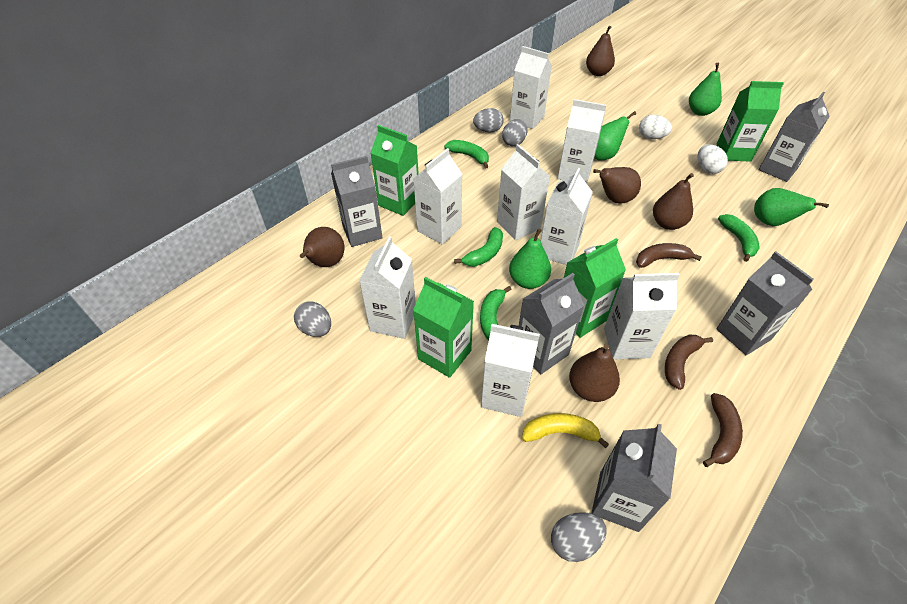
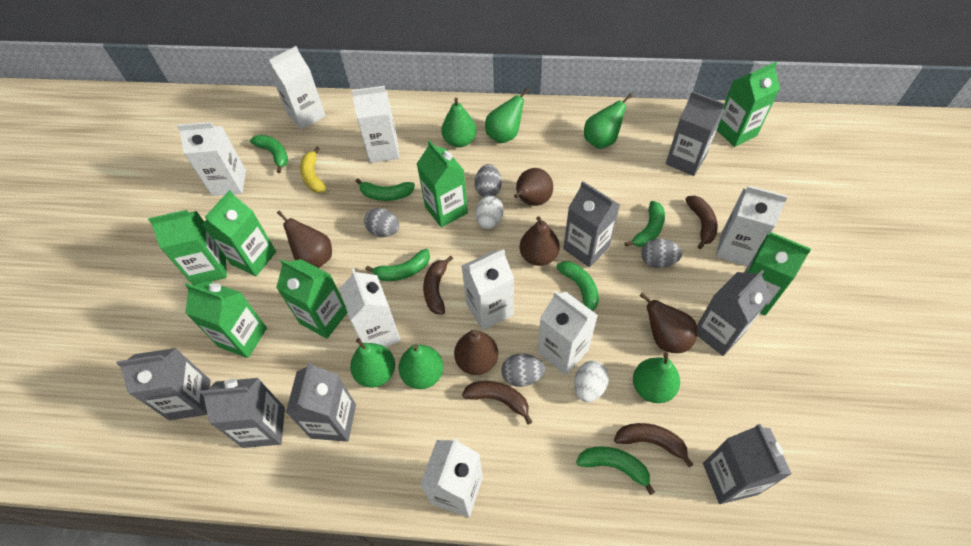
brown banana: 3 -> 4
green banana: 4 -> 6
green carton: 4 -> 7
green pear: 4 -> 6
grey carton: 5 -> 7

